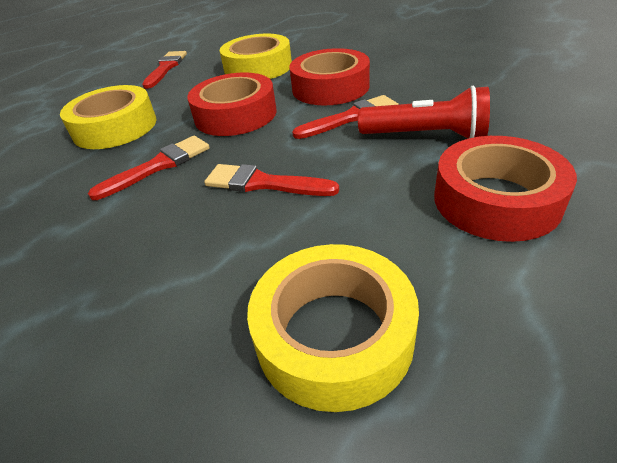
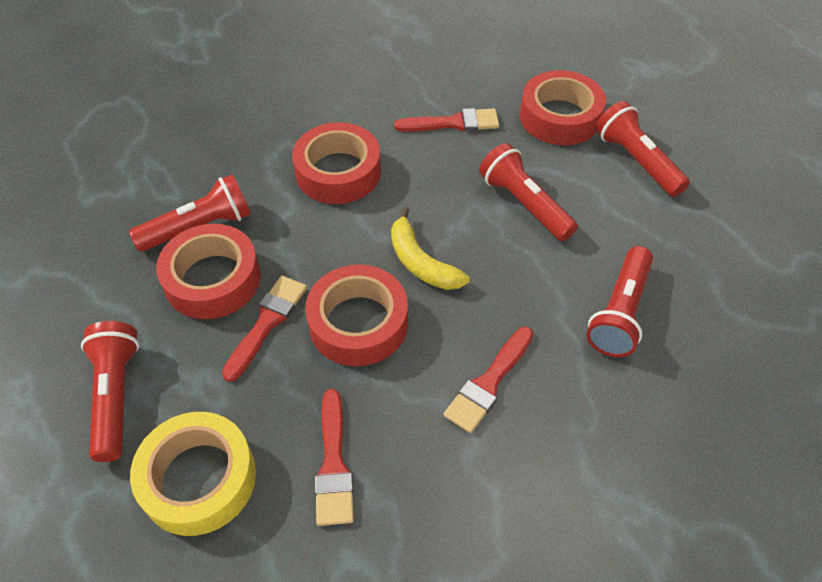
red flashlight: 1 -> 5
red tape: 3 -> 4
yellow banana: 0 -> 1
yellow tape: 3 -> 1

